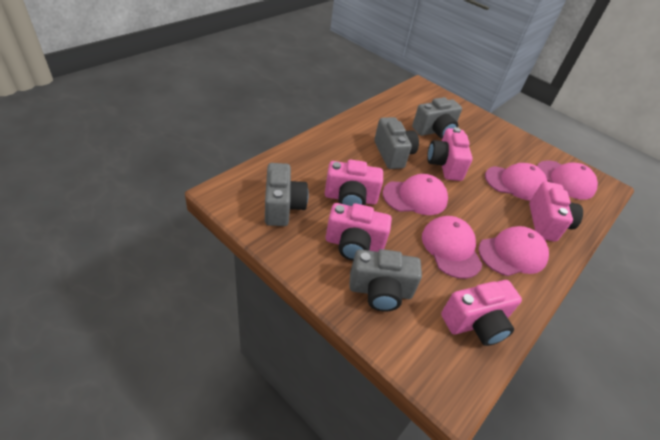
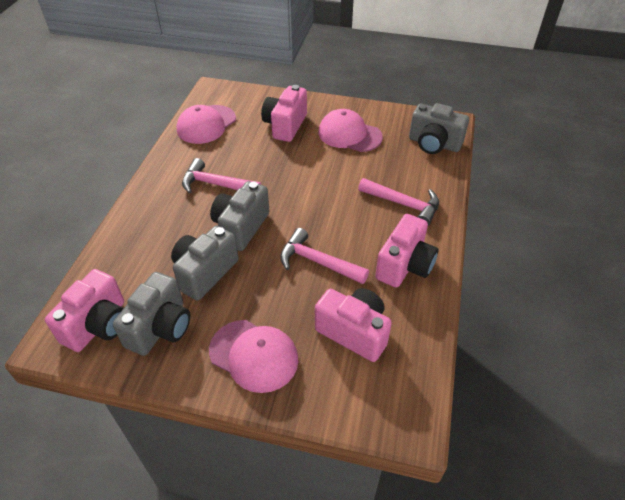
pink camera: 5 -> 4
pink cap: 5 -> 3
pink hammer: 0 -> 3

